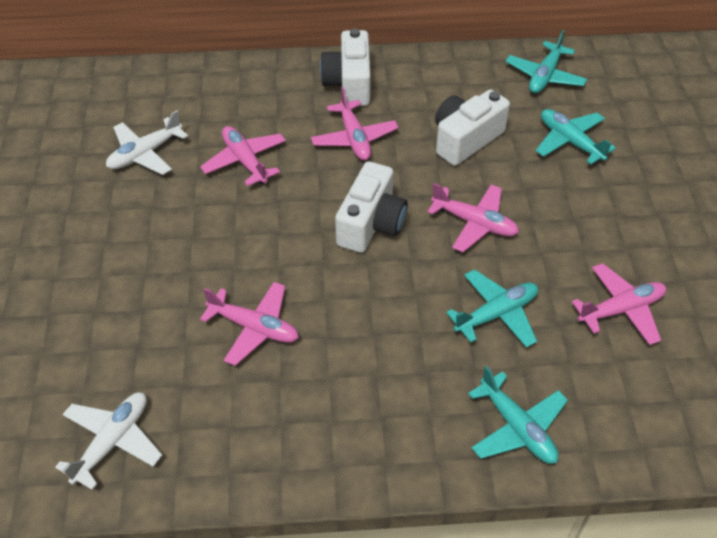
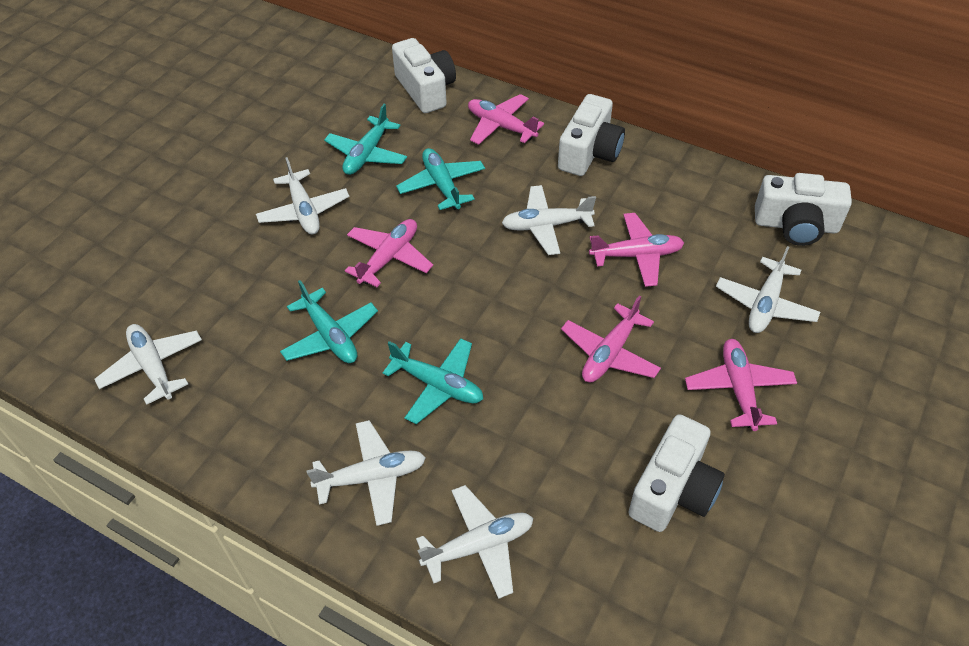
white camera: 3 -> 4
white plane: 2 -> 6

